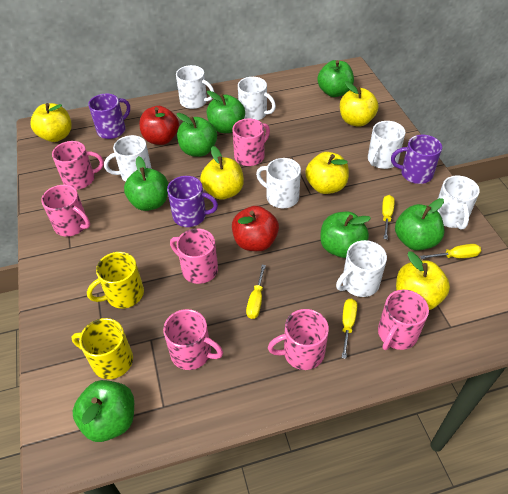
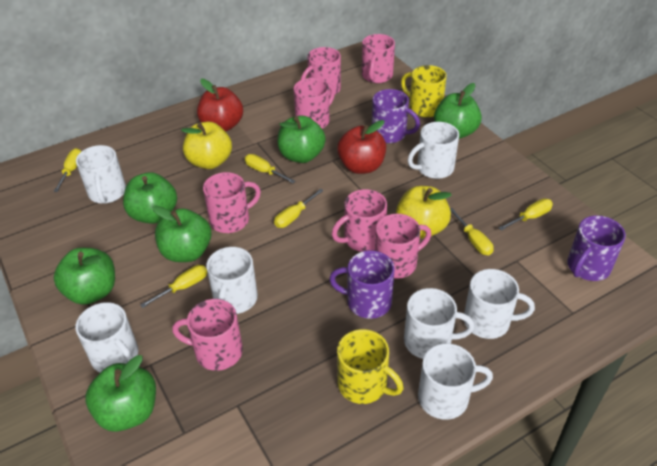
green apple: 7 -> 6
yellow apple: 5 -> 2
yellow screwdriver: 4 -> 6

